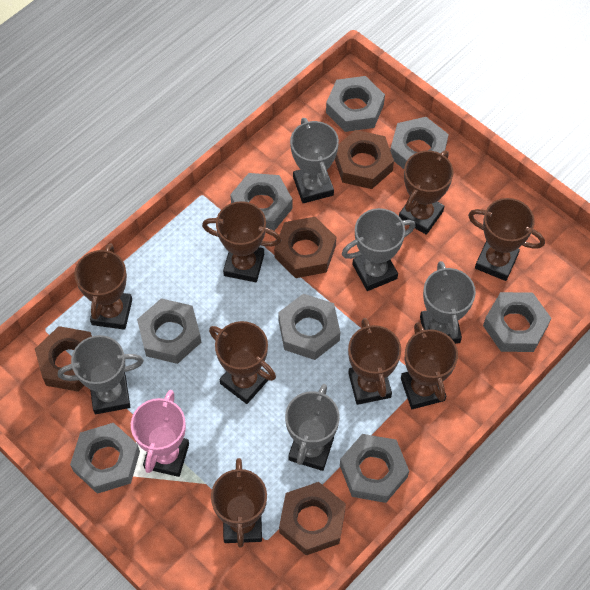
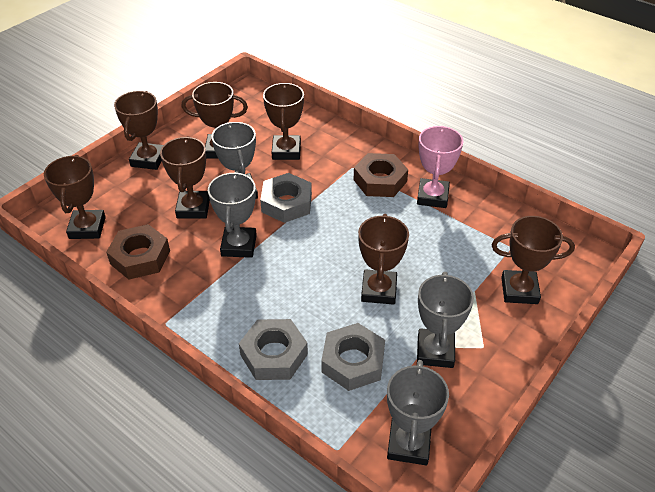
brown nut: 4 -> 2
brown trophy: 8 -> 7
grey nut: 8 -> 3
grey trophy: 5 -> 4

